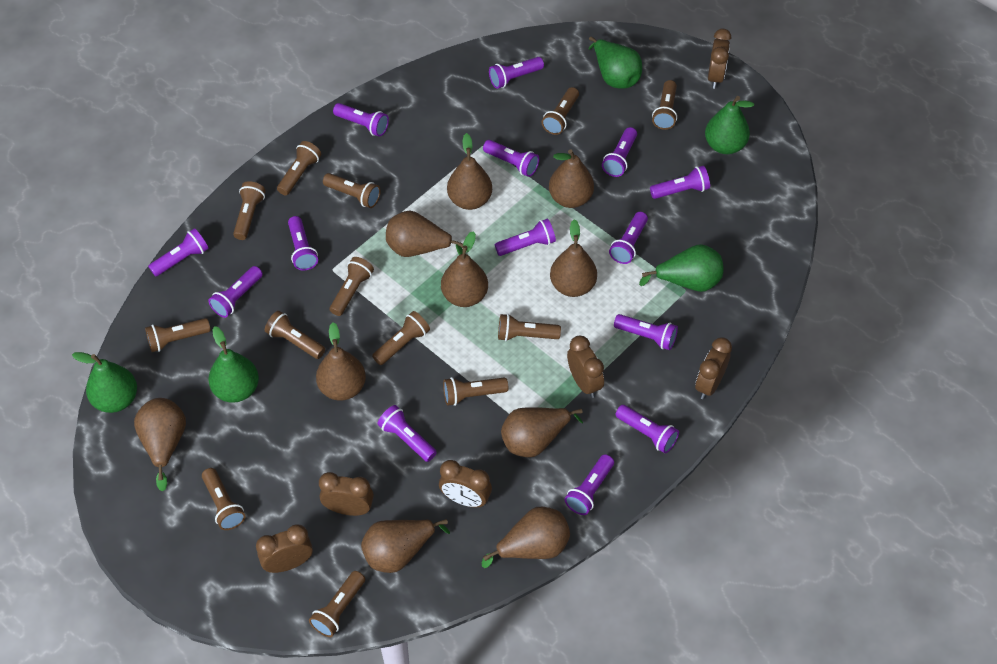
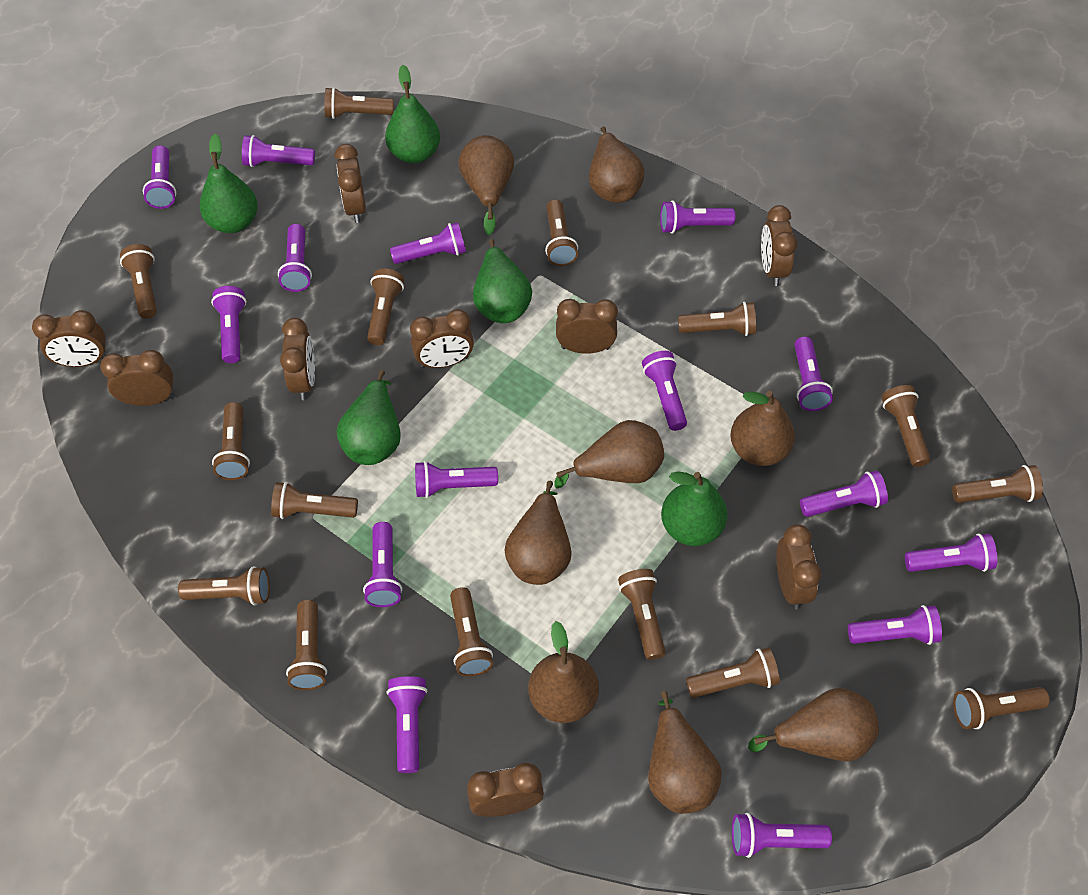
brown clock: 6 -> 9
brown flashlight: 13 -> 15
brown pear: 10 -> 8
purple flashlight: 14 -> 15

